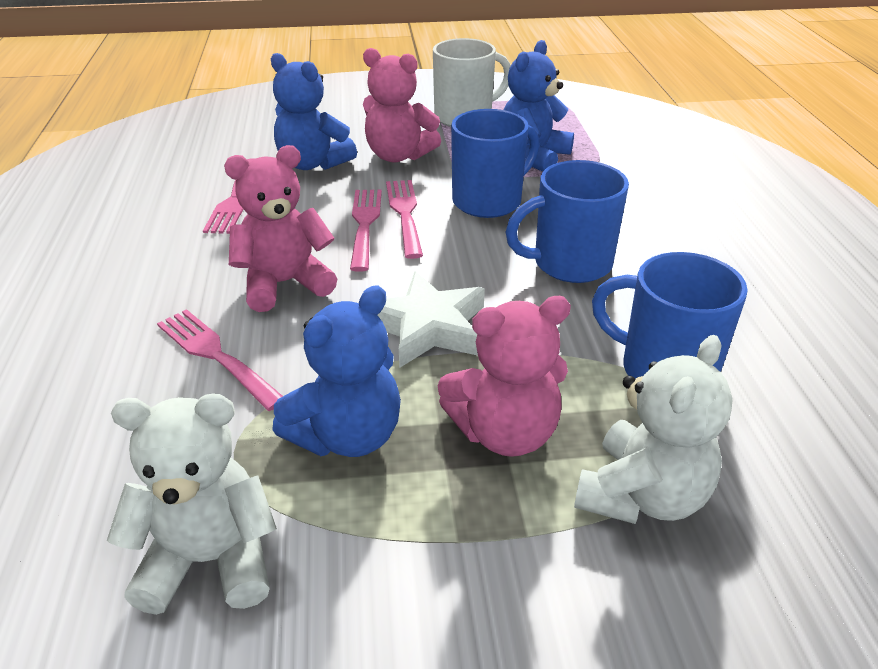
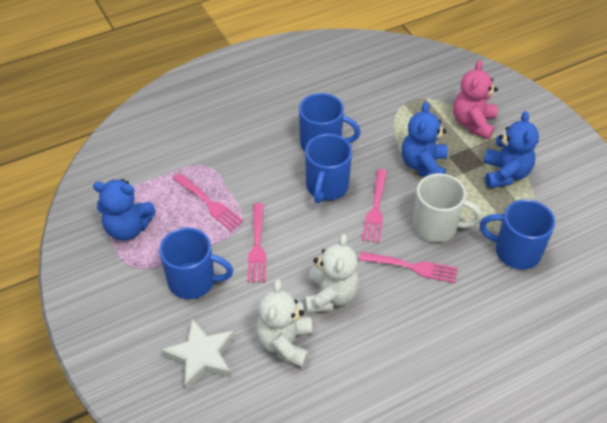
blue mug: 3 -> 4
pink teddy bear: 3 -> 1

